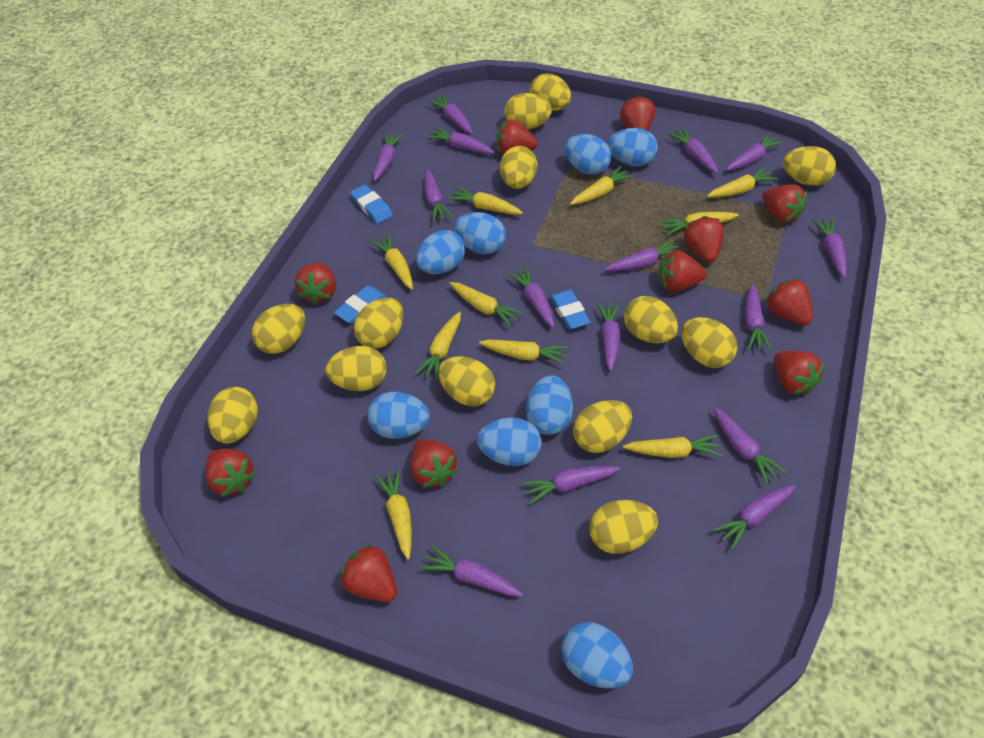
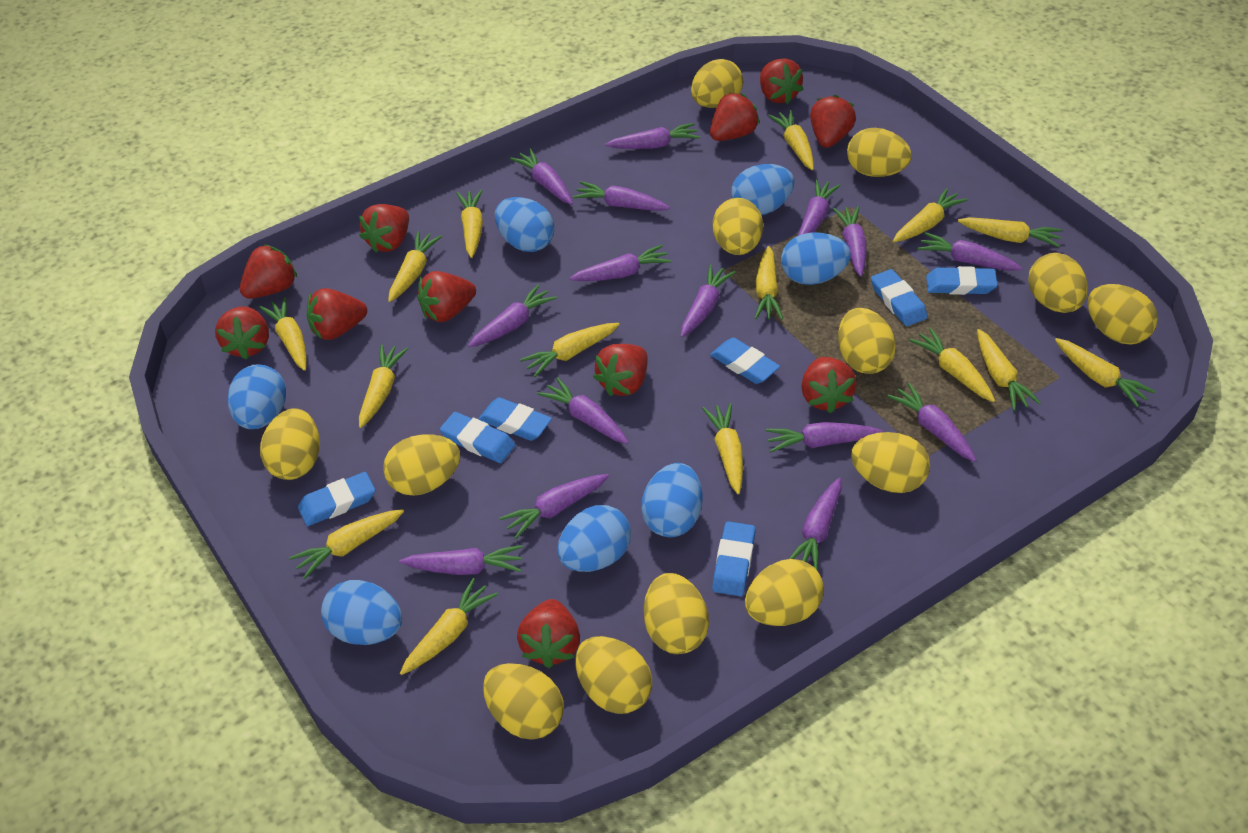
blue egg: 8 -> 7
blue eraser: 3 -> 7
yellow carrot: 10 -> 15

